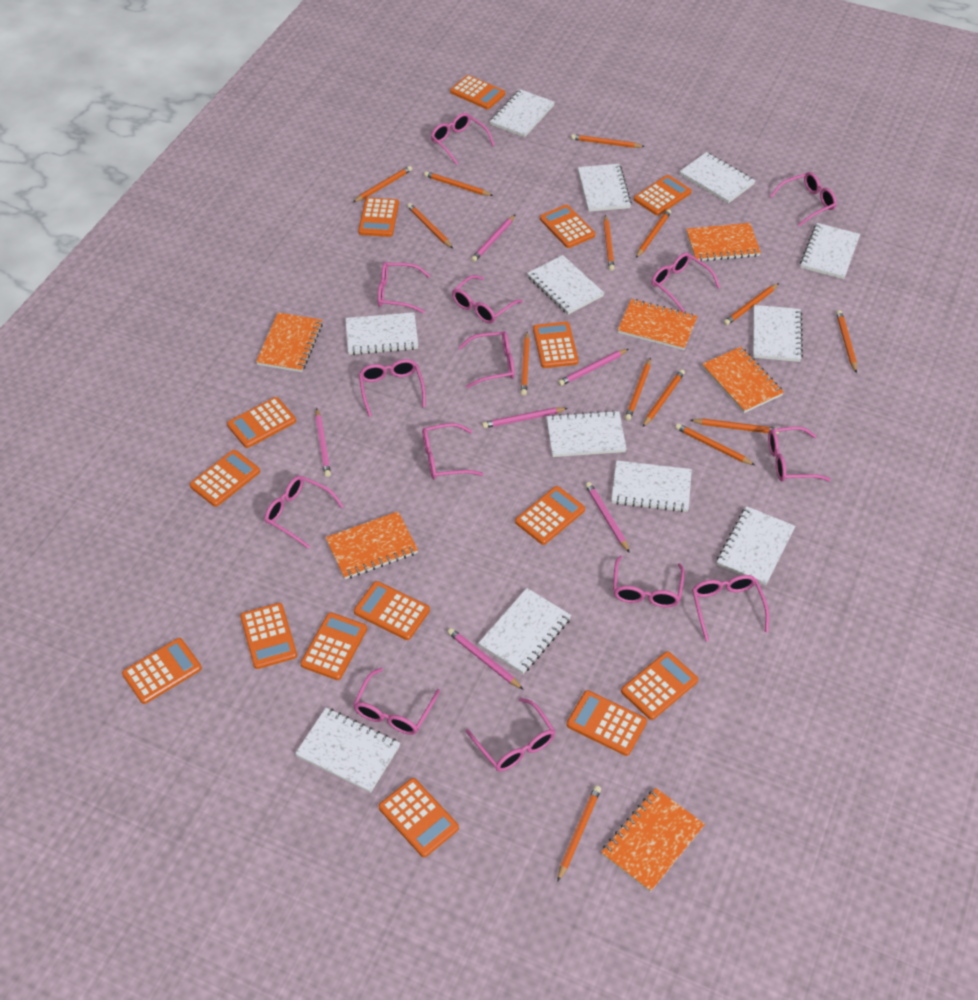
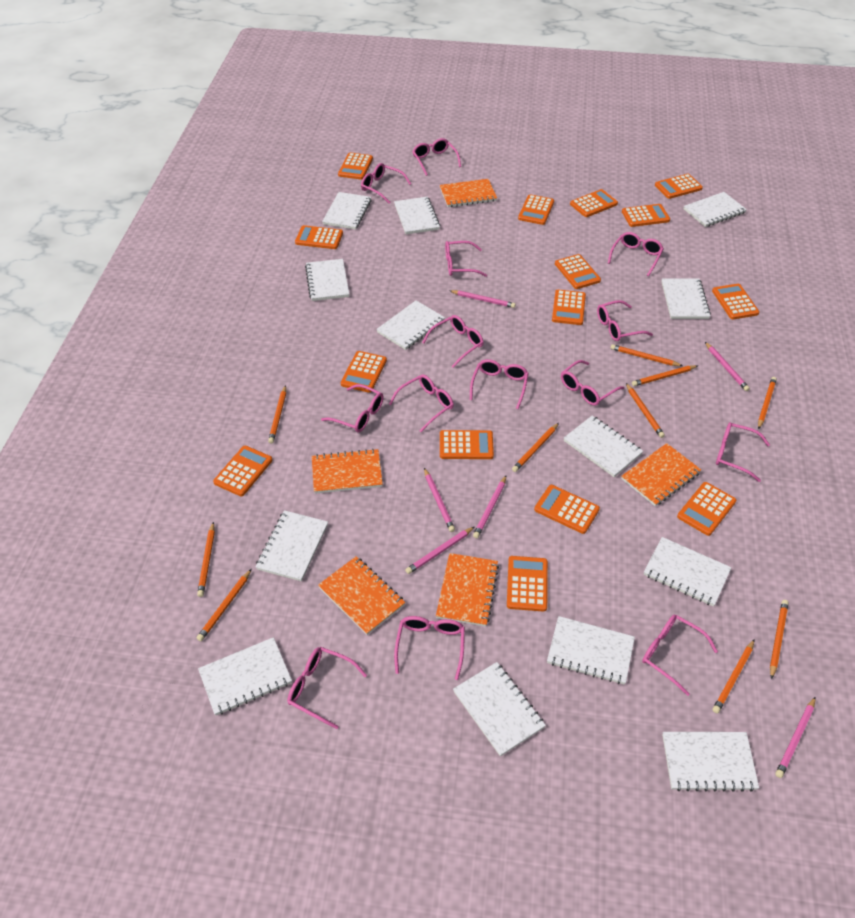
orange notebook: 6 -> 5
orange pencil: 14 -> 10
white notebook: 12 -> 13

